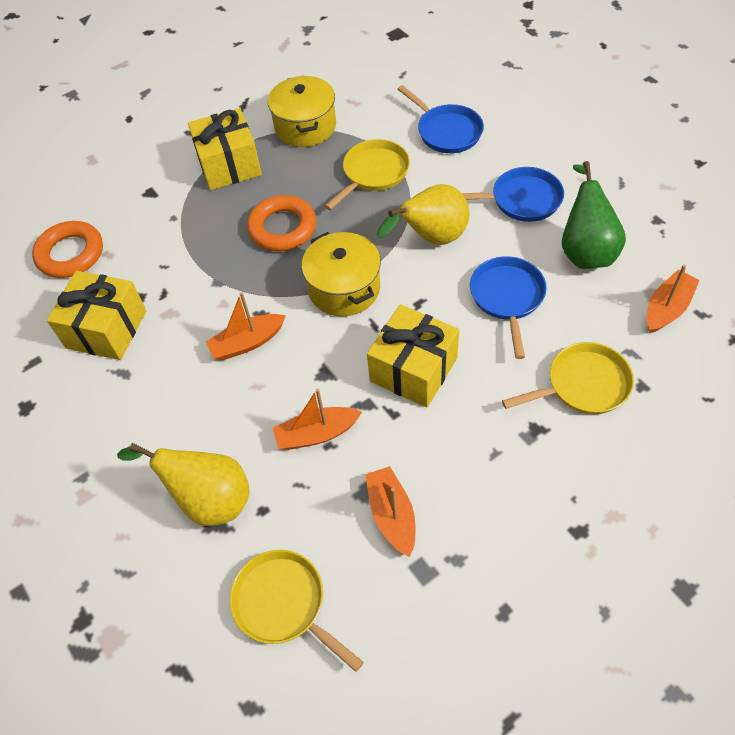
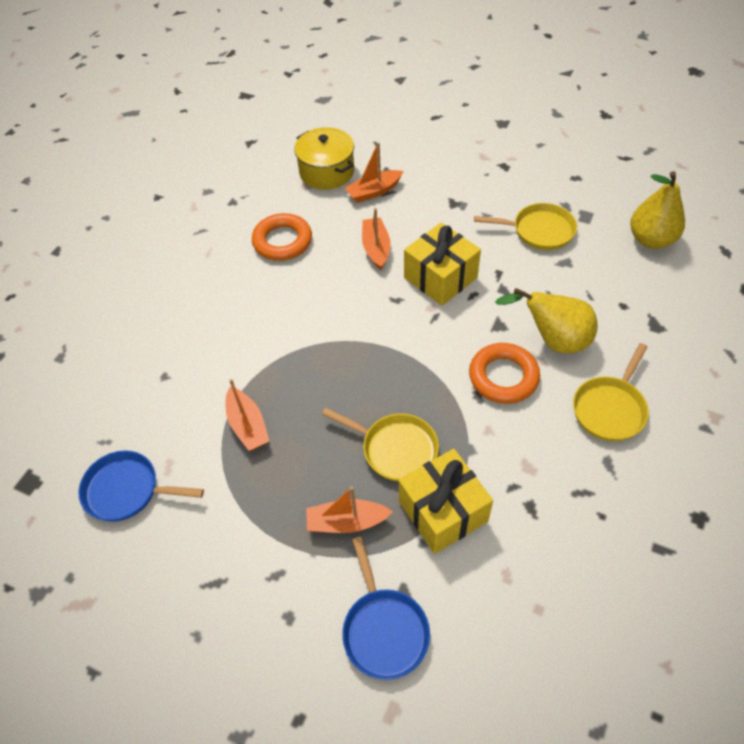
blue pan: 3 -> 2
green pear: 1 -> 0
yellow gift: 3 -> 2
yellow pot: 2 -> 1

